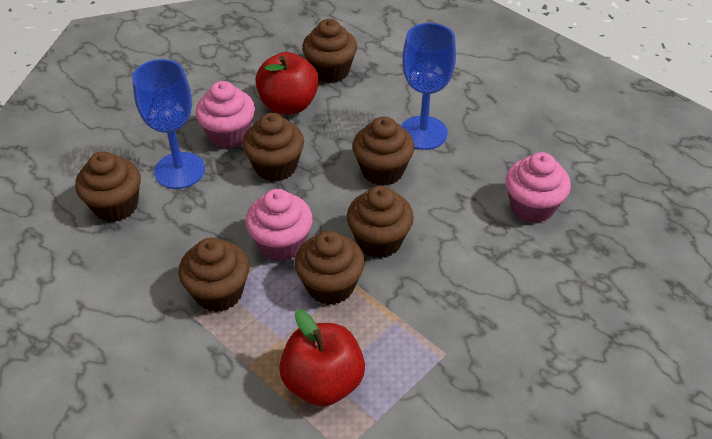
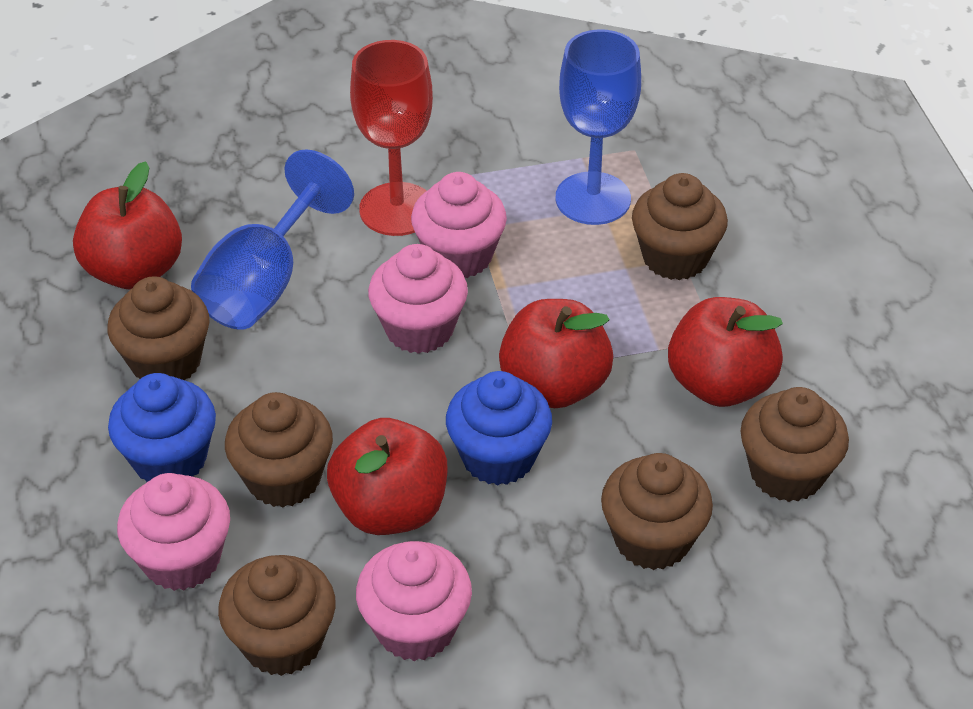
blue cupcake: 0 -> 2
brown cupcake: 7 -> 6
pink cupcake: 3 -> 4
red apple: 2 -> 4
red goblet: 0 -> 1

